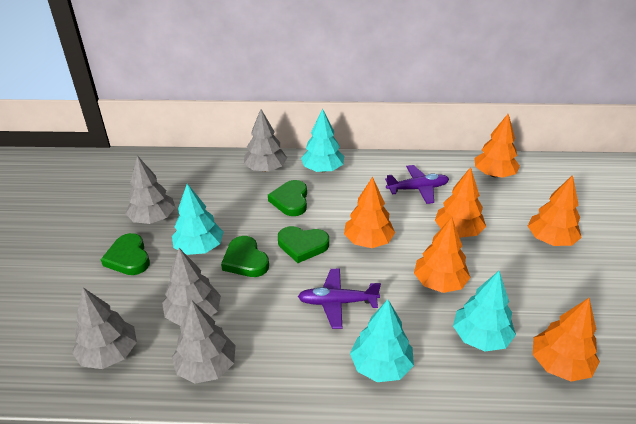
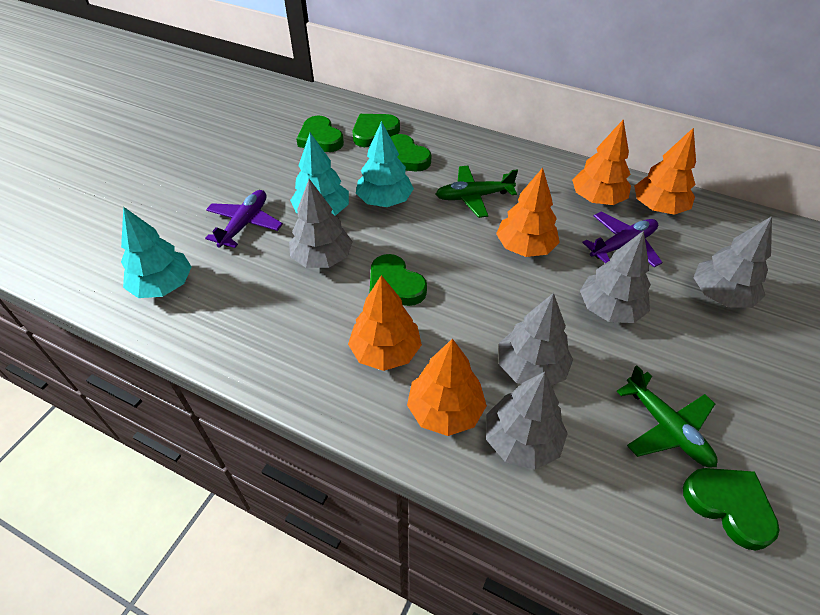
green heart: 4 -> 5
green plane: 0 -> 2
orange tree: 6 -> 5
turquoise tree: 4 -> 3

